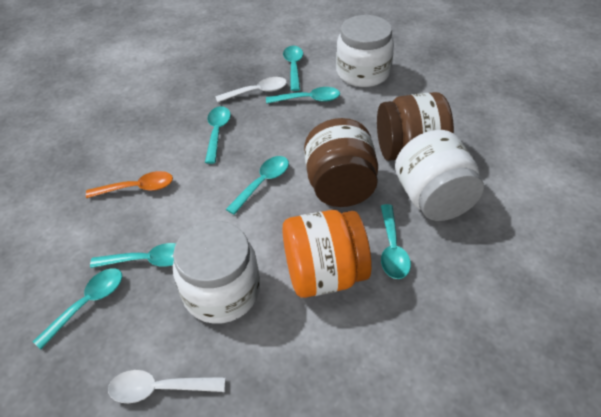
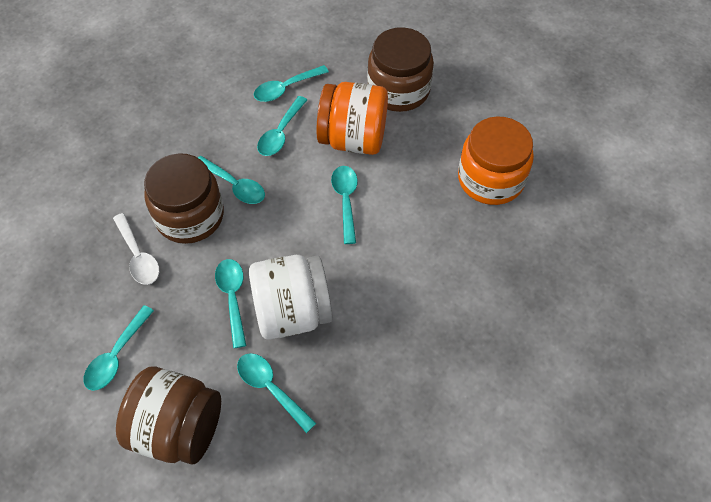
brown jar: 2 -> 3
orange jar: 1 -> 2
orange spoon: 1 -> 0
white jar: 3 -> 1
white spoon: 2 -> 1

